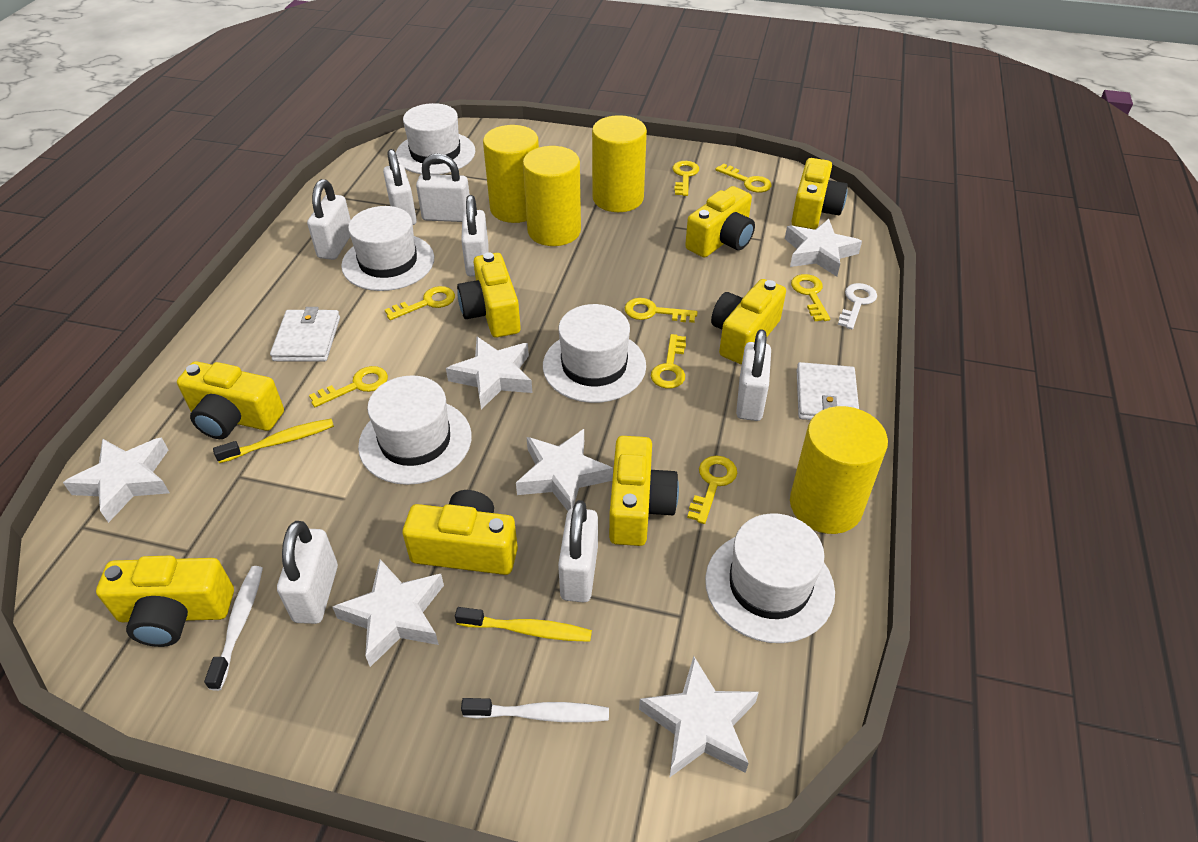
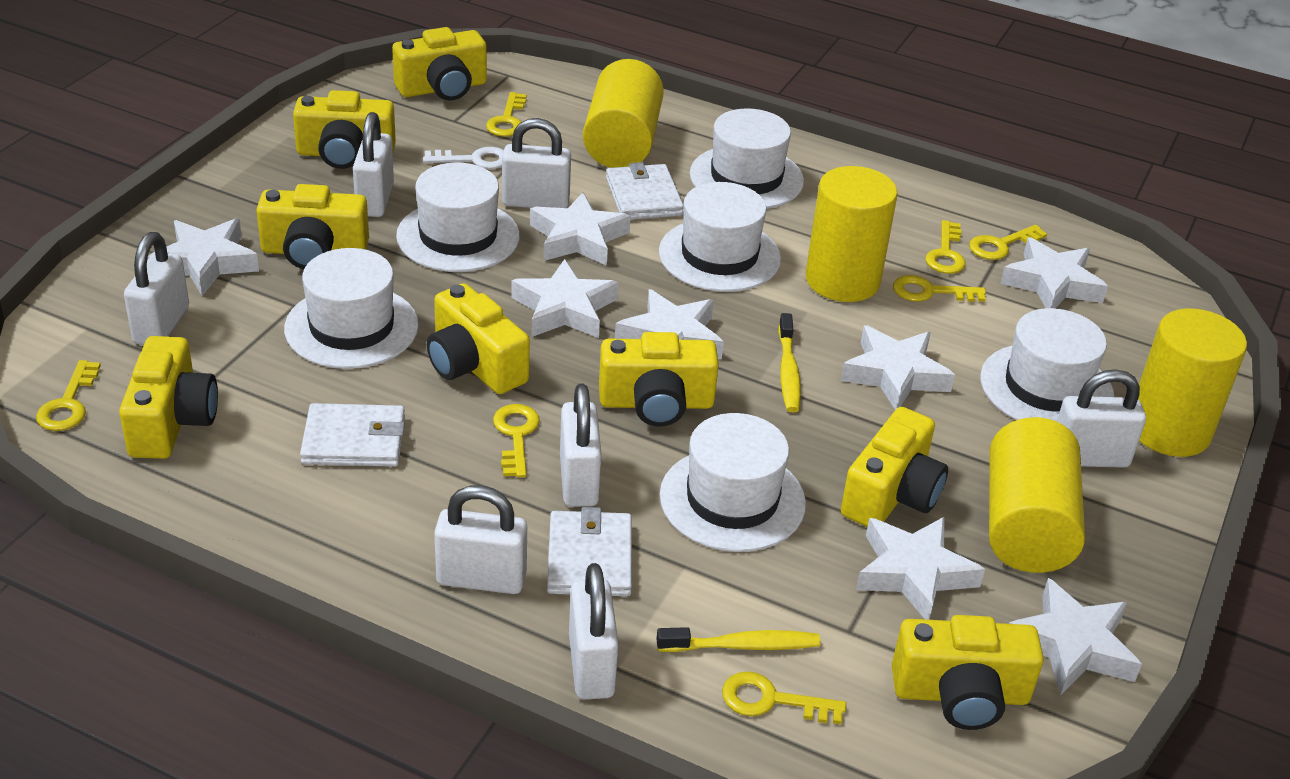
white hat: 5 -> 6
white star: 6 -> 8
white toothbrush: 2 -> 0
white wallet: 2 -> 3
yellow key: 8 -> 7

